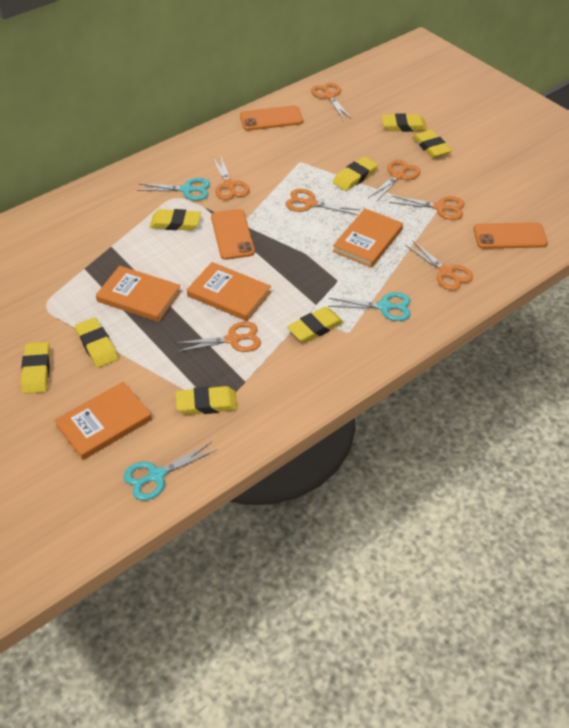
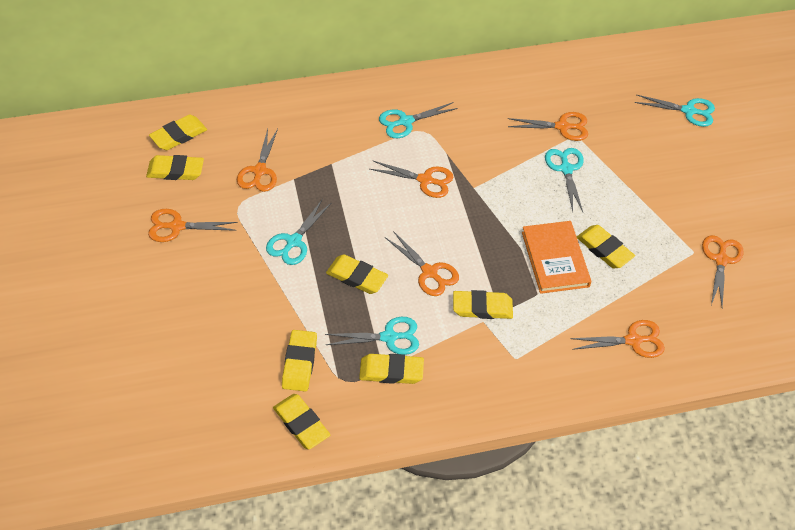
orange book: 4 -> 1
orange phone: 3 -> 0
turquoise scissors: 3 -> 5

